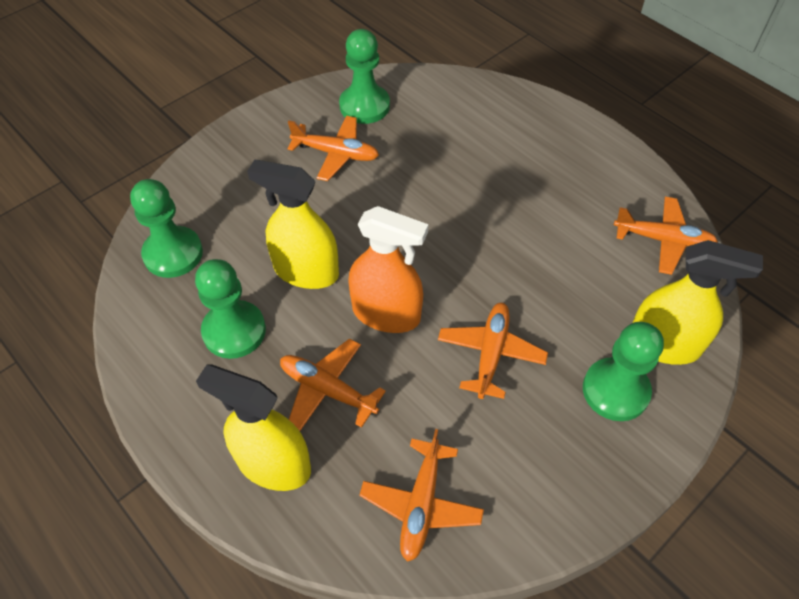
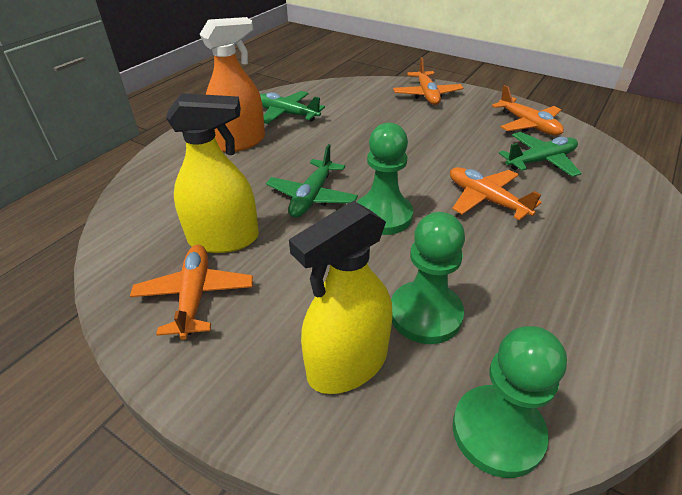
green pawn: 4 -> 3
green plane: 0 -> 3
orange plane: 5 -> 4
yellow spray bottle: 3 -> 2

